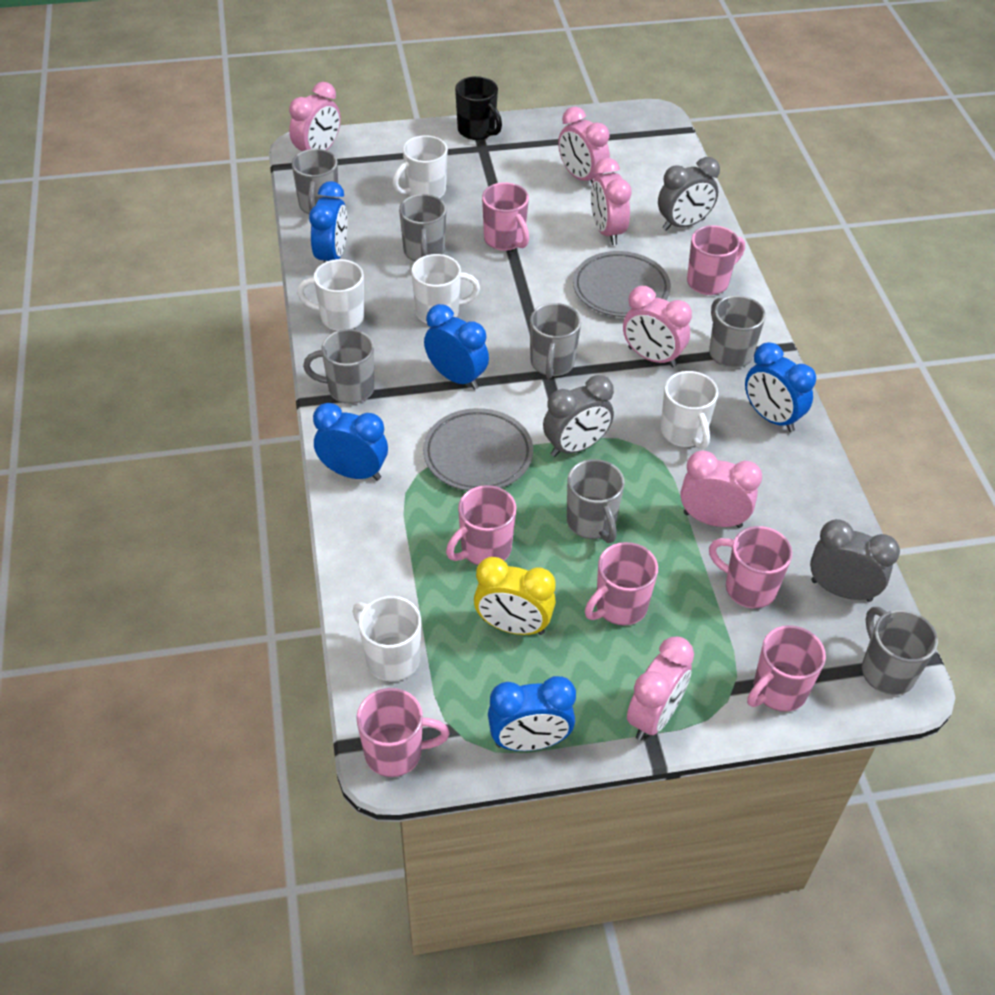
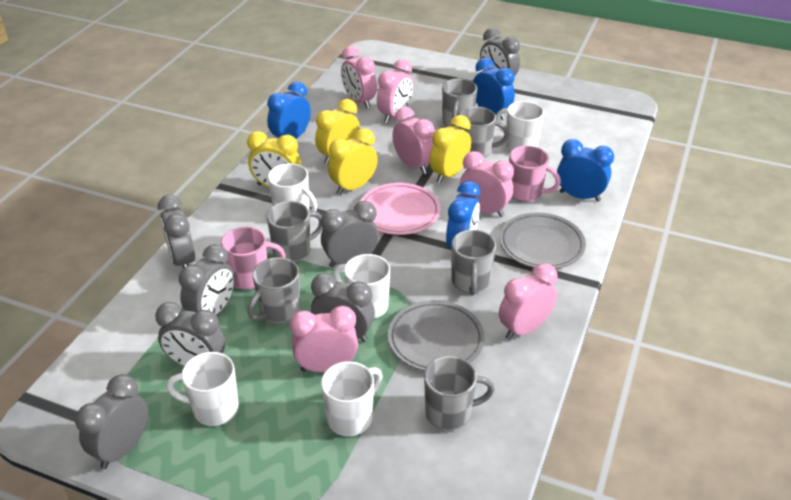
black mug: 1 -> 0
blue clock: 5 -> 4
grey clock: 3 -> 7
grey mug: 7 -> 6
pink mug: 7 -> 2
pink plate: 0 -> 1
yellow clock: 1 -> 4

